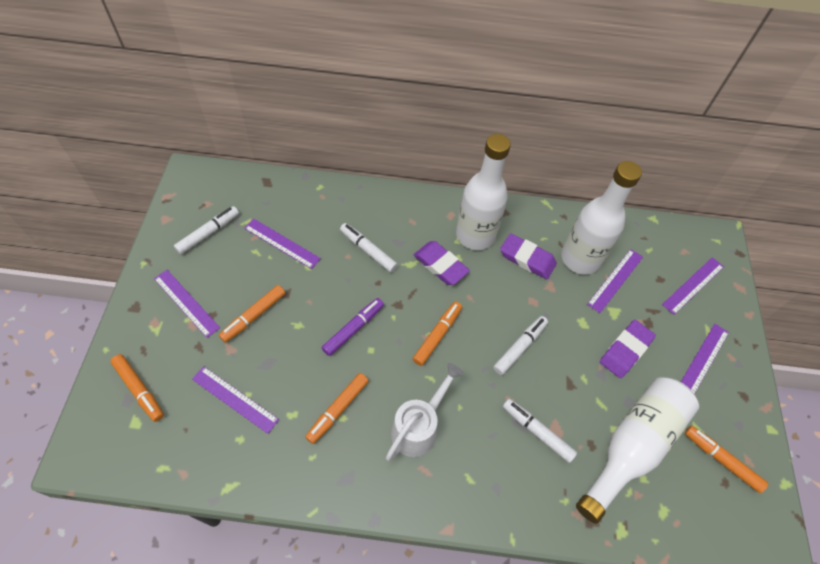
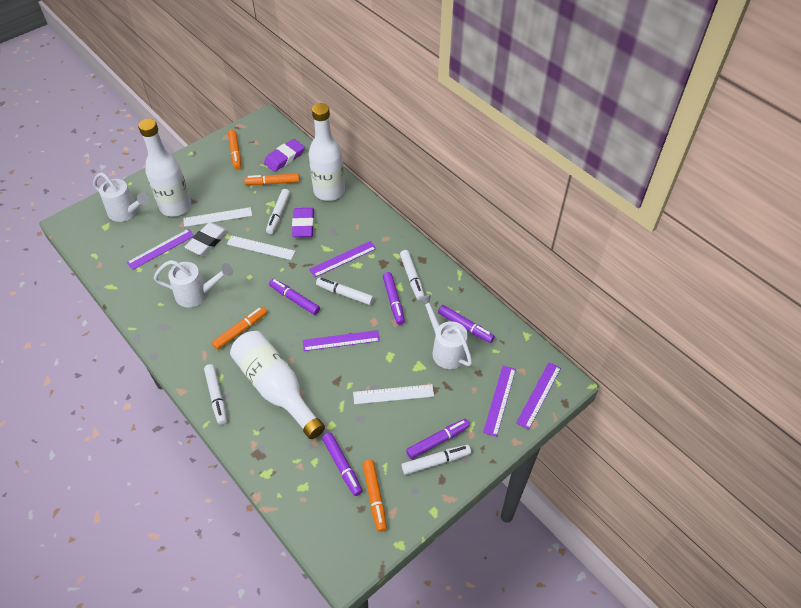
orange marker: 5 -> 4
purple eraser: 3 -> 2
purple marker: 1 -> 5
purple ruler: 6 -> 5
white eraser: 0 -> 1
white marker: 4 -> 5
white ruler: 0 -> 3
white watering can: 1 -> 3

